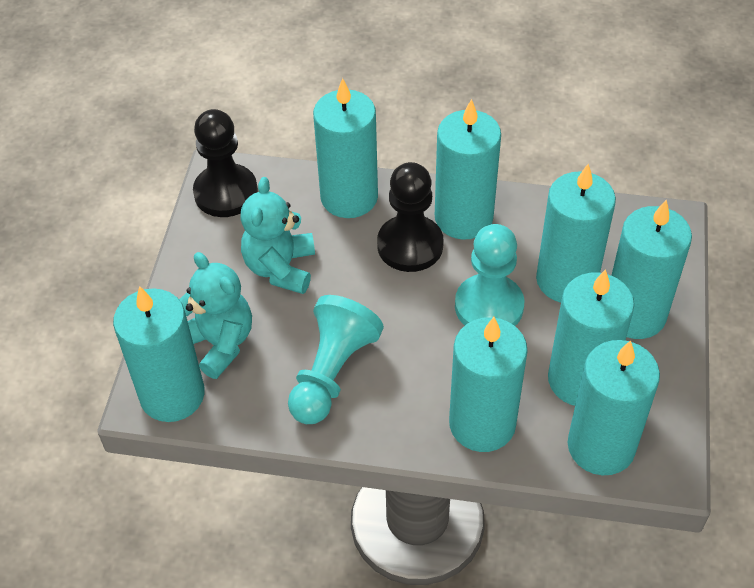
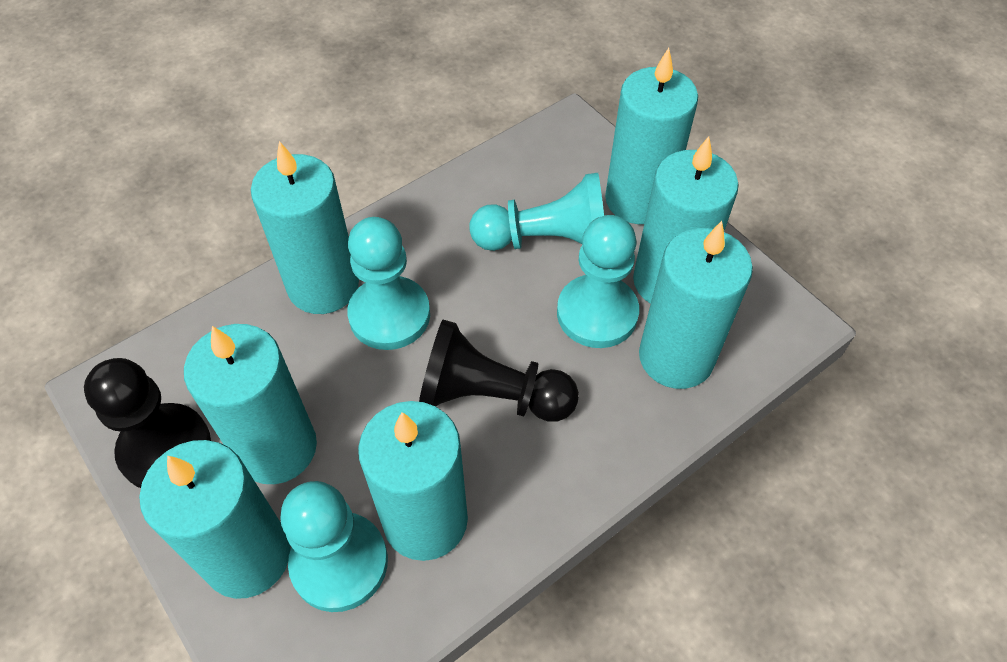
turquoise candle: 8 -> 7
turquoise pawn: 2 -> 4
turquoise teddy bear: 2 -> 0

